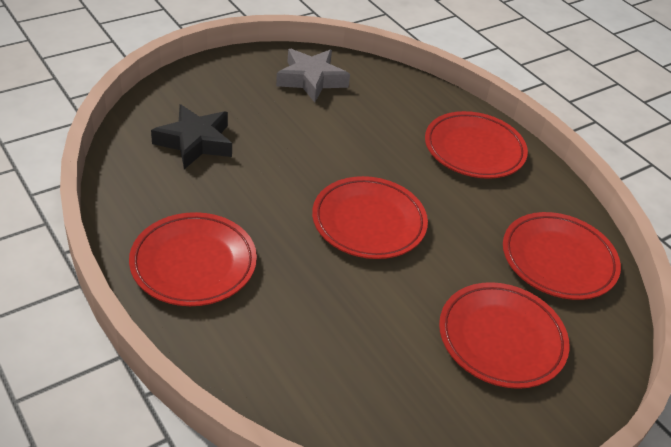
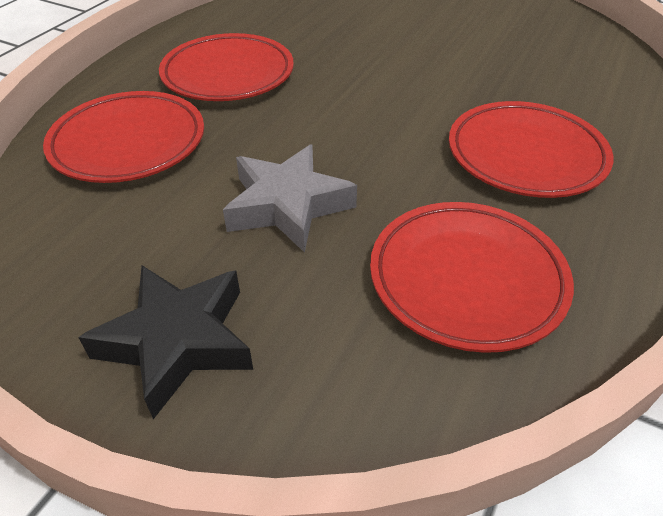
red plate: 5 -> 4

